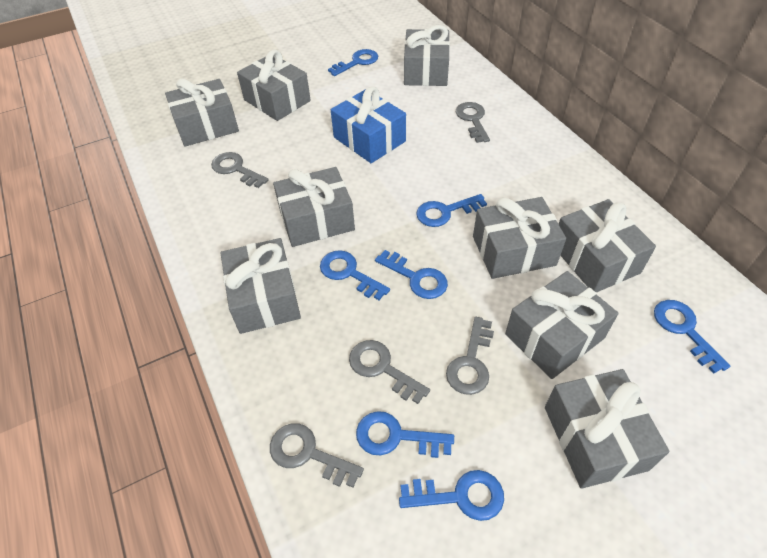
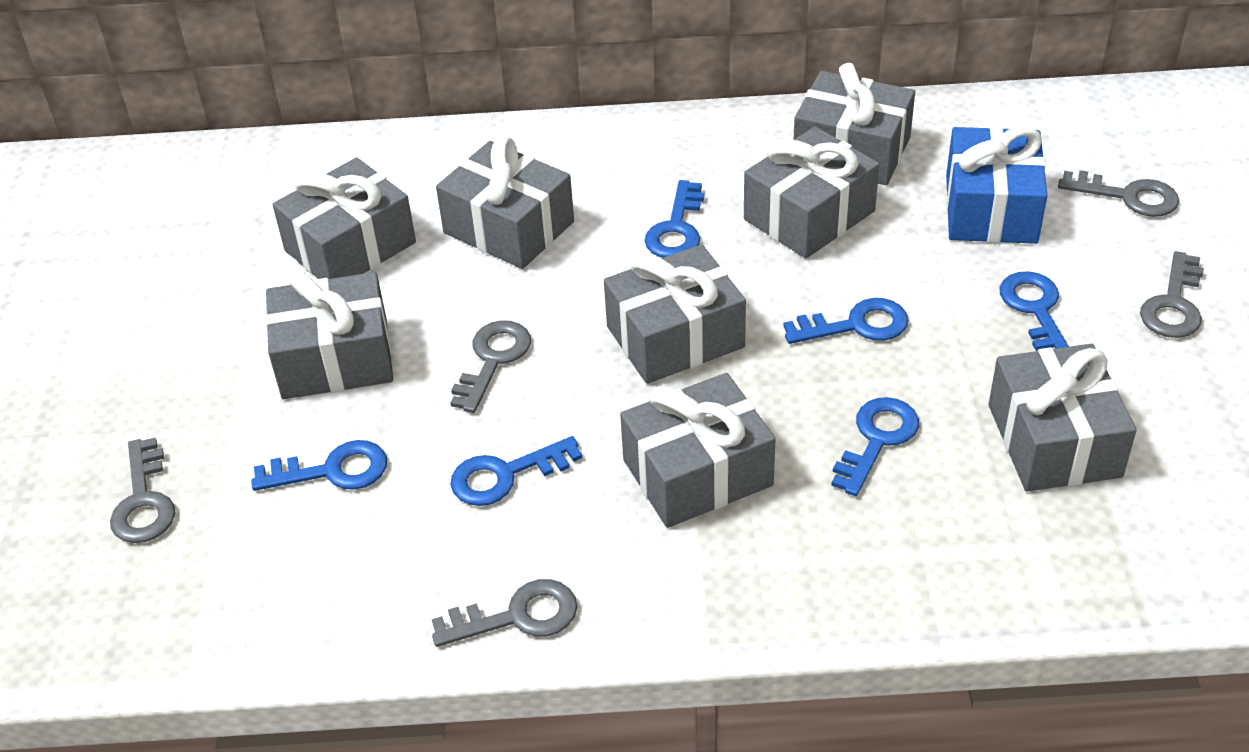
blue key: 7 -> 6
grey gift: 9 -> 8

